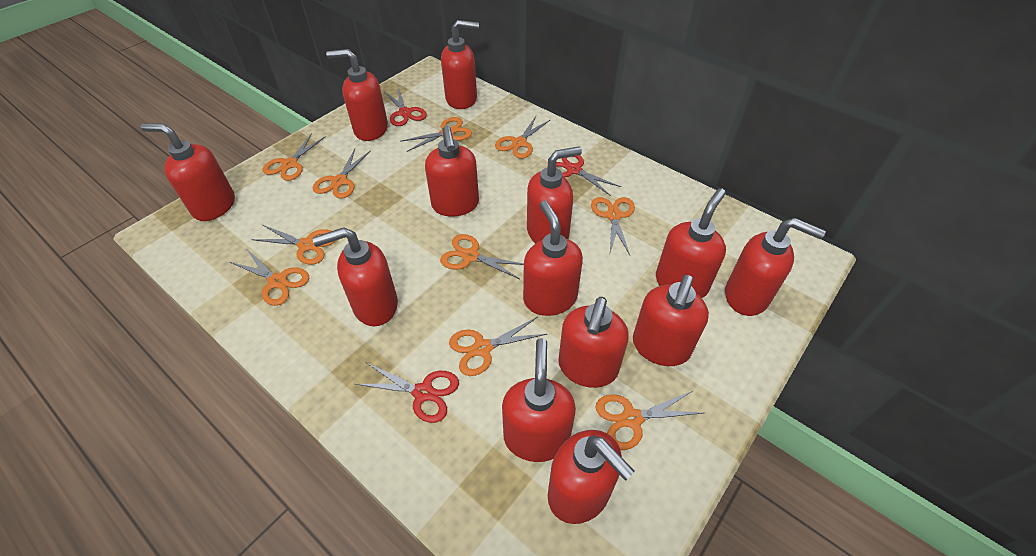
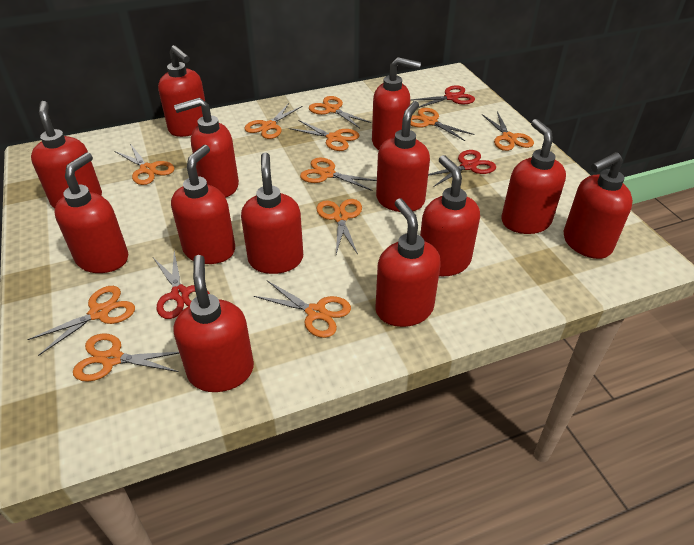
orange scissors: 10 -> 11

